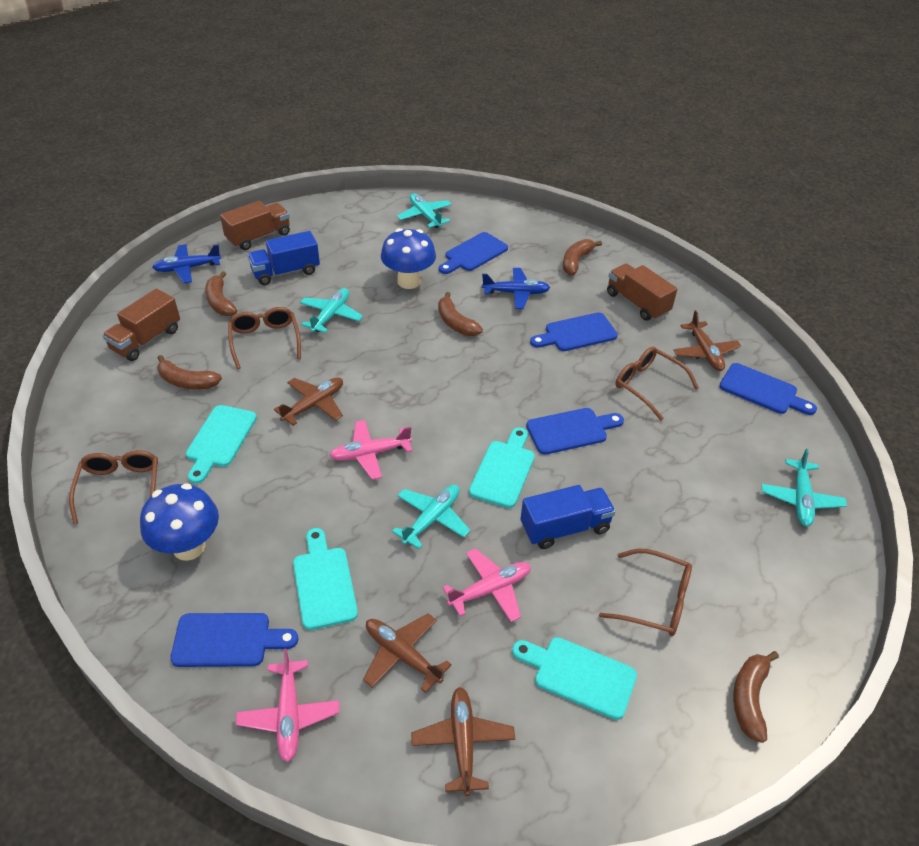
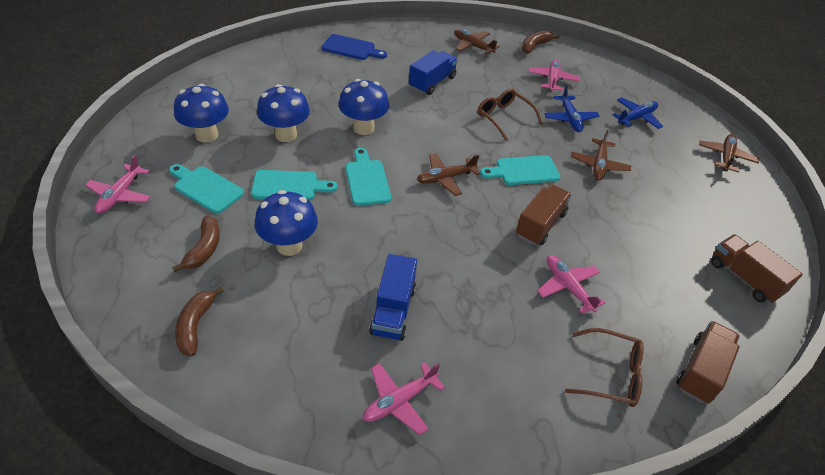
blue cutting board: 5 -> 1
blue mushroom: 2 -> 4
brown banana: 5 -> 3
brown glasses: 4 -> 2
pink plane: 3 -> 4
turquoise plane: 4 -> 0

